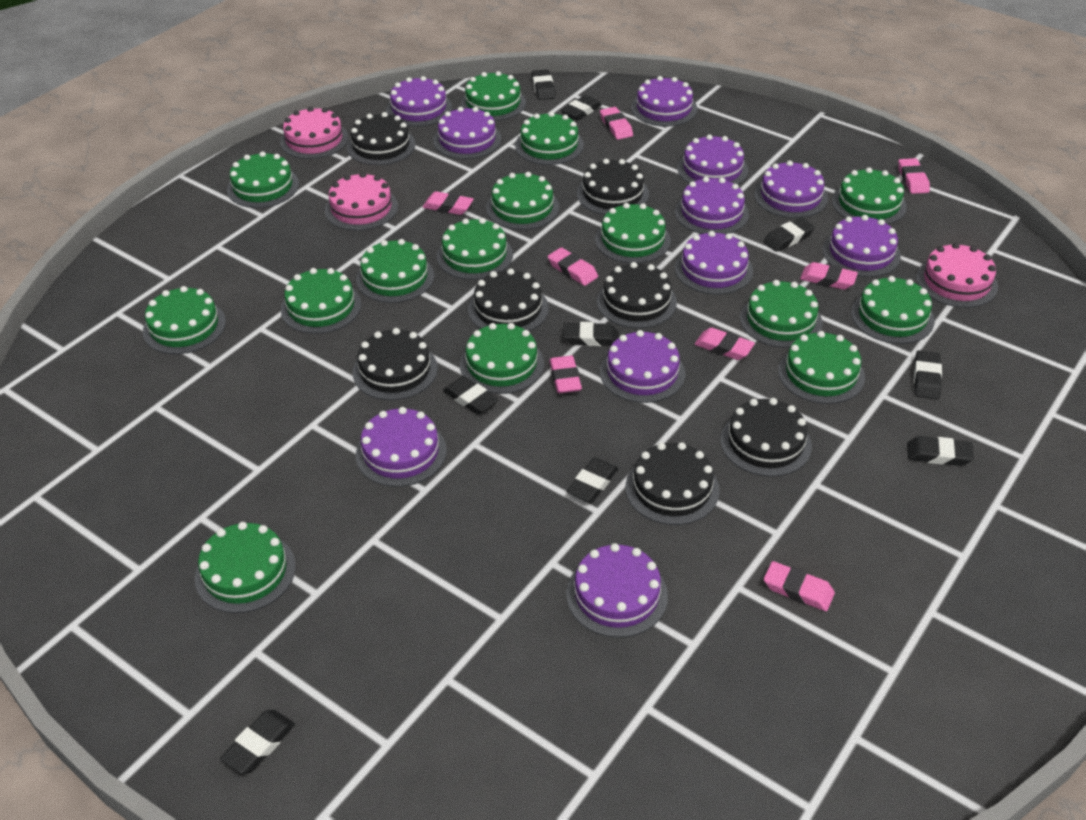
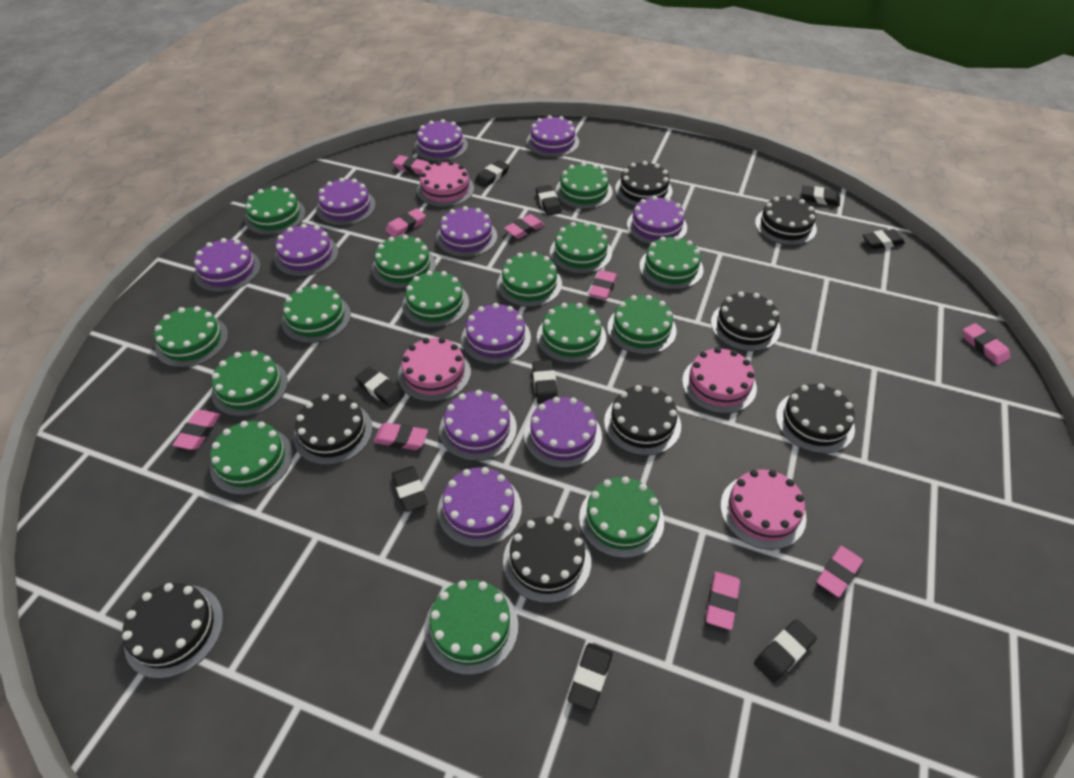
black cake: 7 -> 8
pink cake: 3 -> 4
pink eraser: 8 -> 9

